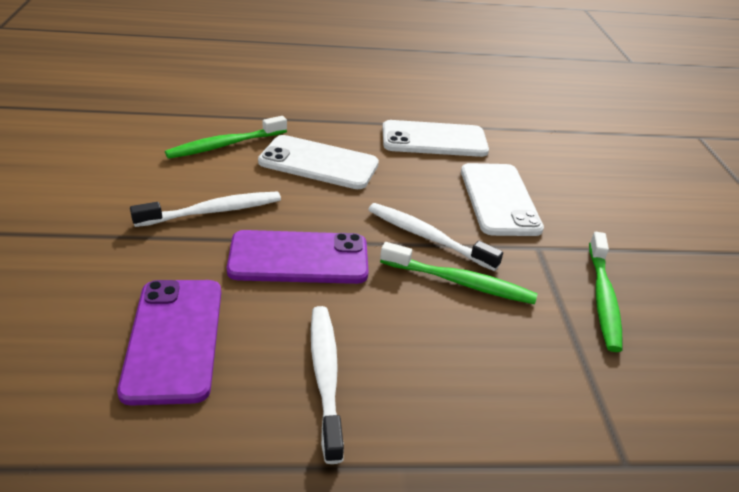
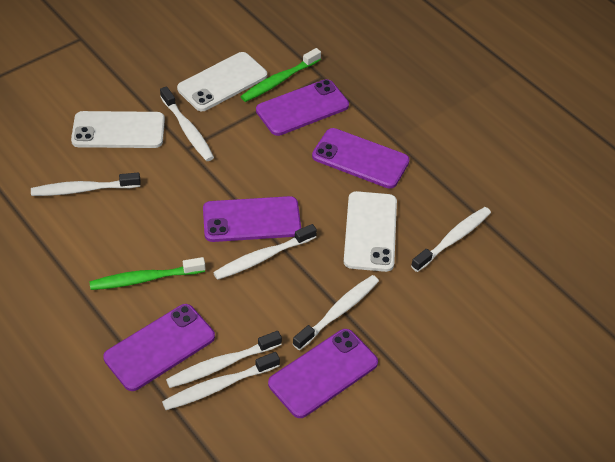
green toothbrush: 3 -> 2
purple phone: 2 -> 5
white toothbrush: 3 -> 7

